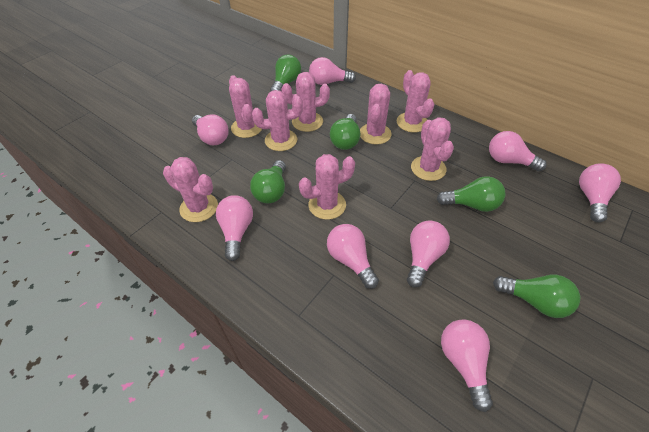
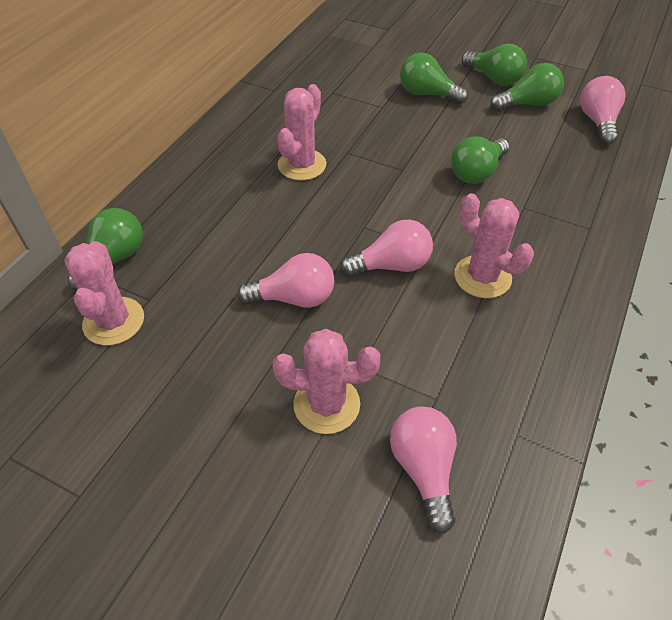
pink cactus: 8 -> 4
pink light bulb: 8 -> 4

